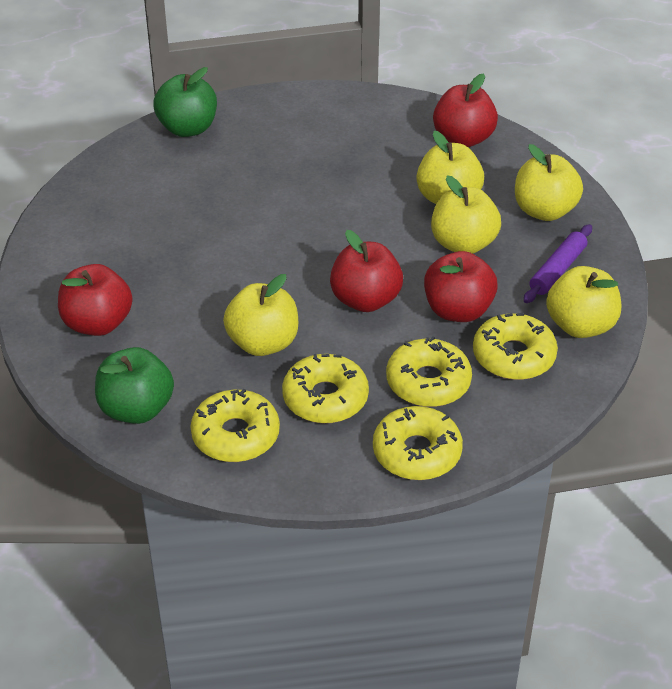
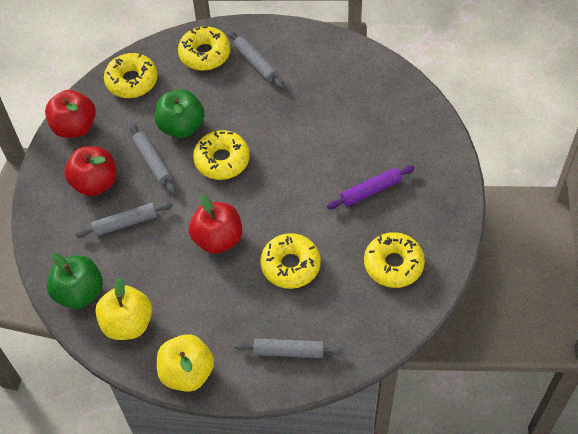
grey rolling pin: 0 -> 4
red apple: 4 -> 3
yellow apple: 5 -> 2

